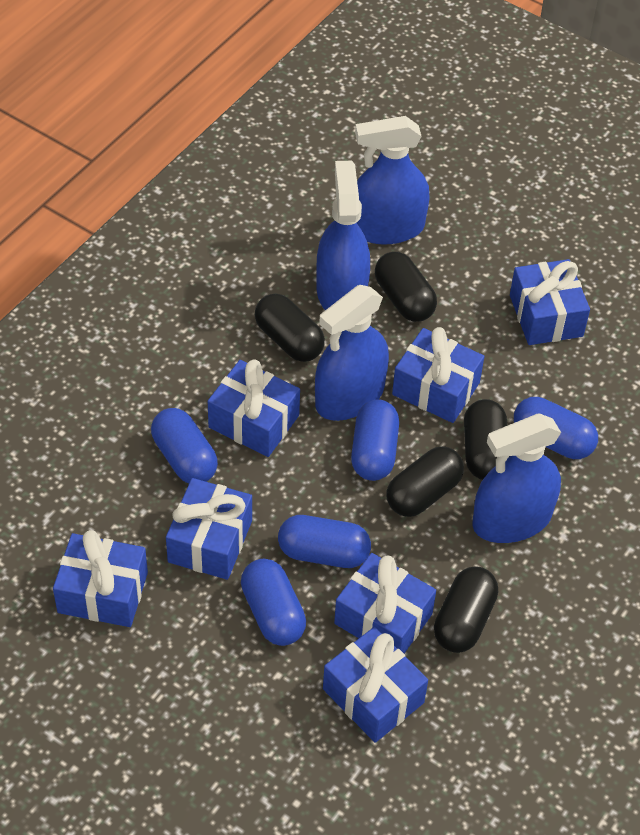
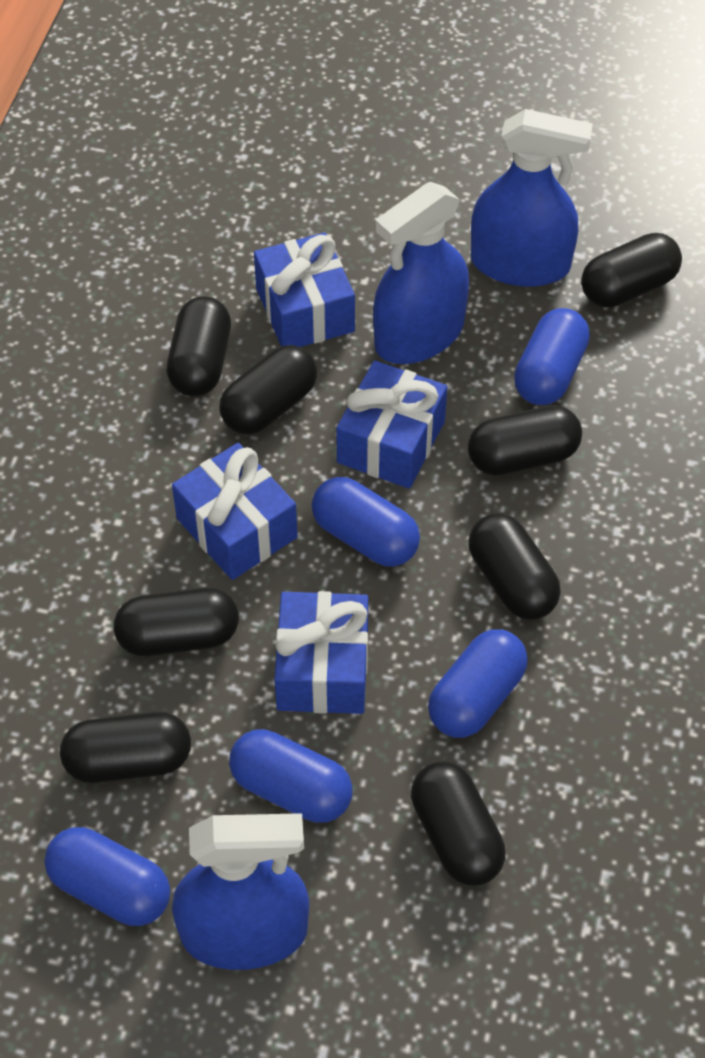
black capsule: 5 -> 8
blue gift: 7 -> 4
blue spray bottle: 4 -> 3

